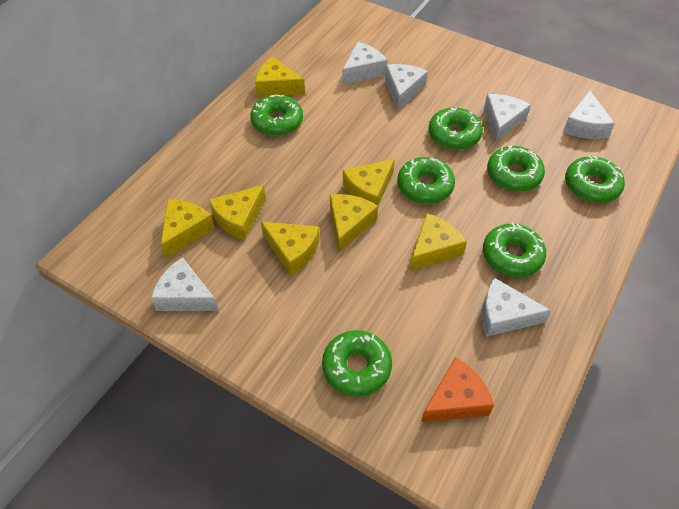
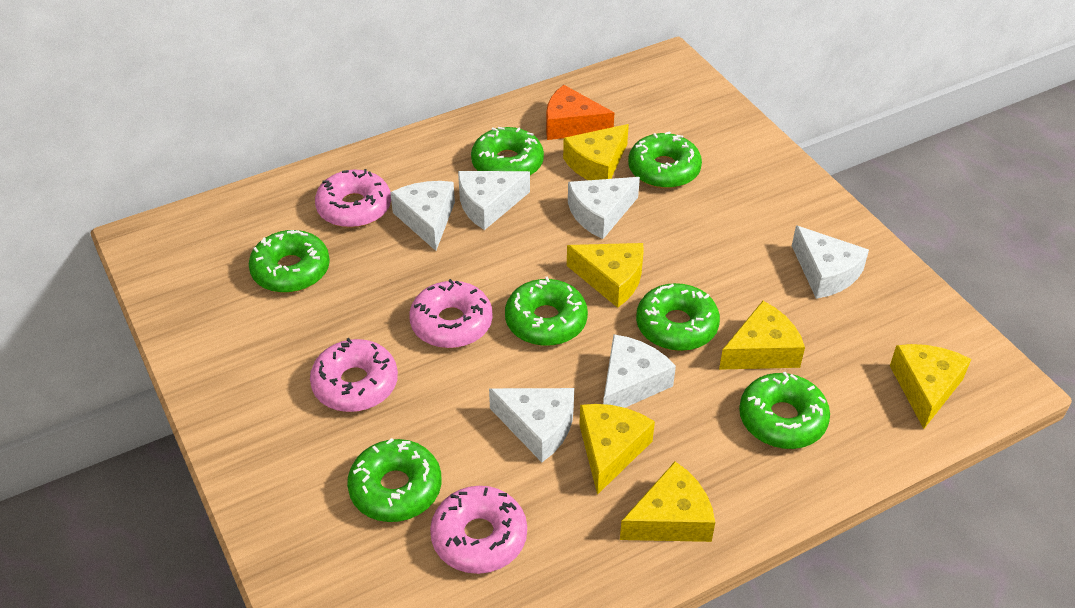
pink donut: 0 -> 4
yellow cheese: 7 -> 6

